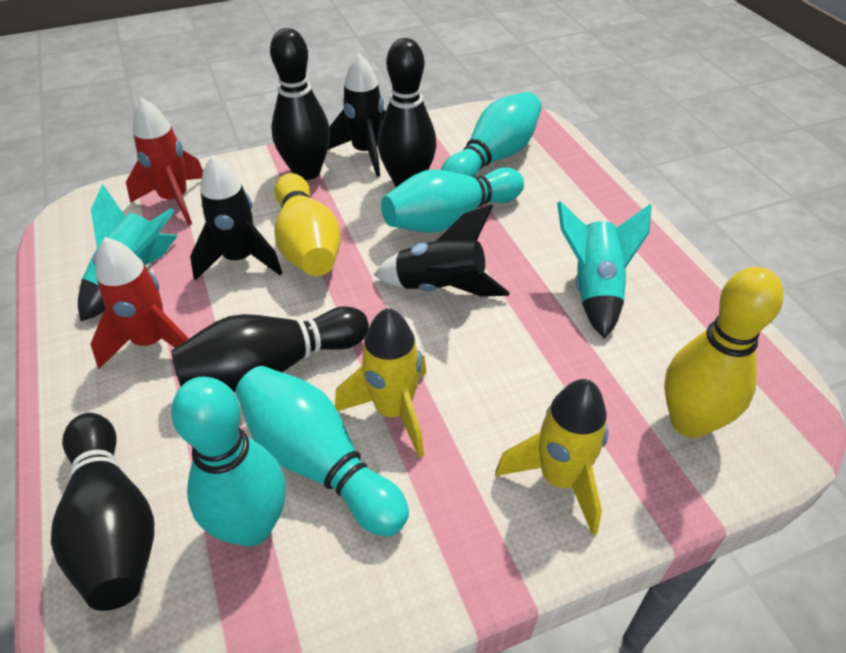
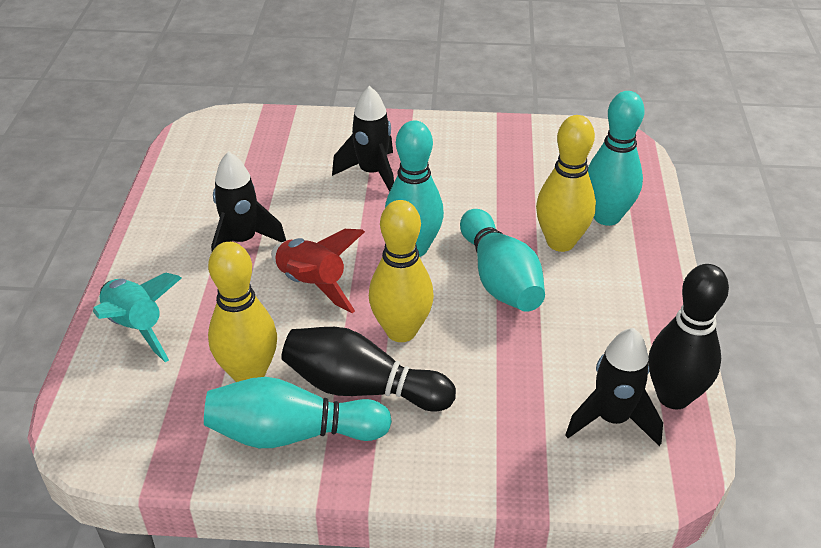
black bowling pin: 4 -> 2
red rocket: 2 -> 1
turquoise rocket: 2 -> 1
yellow bowling pin: 2 -> 3
yellow rocket: 2 -> 0

